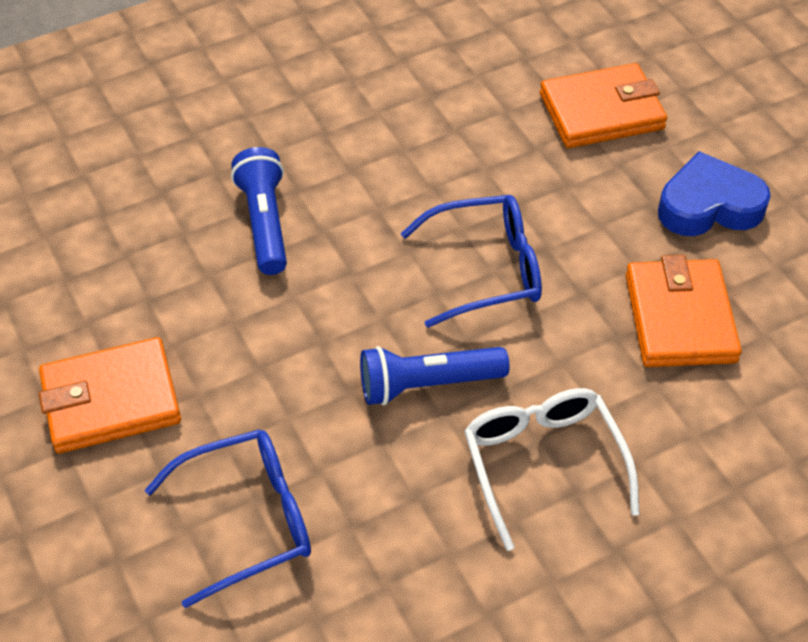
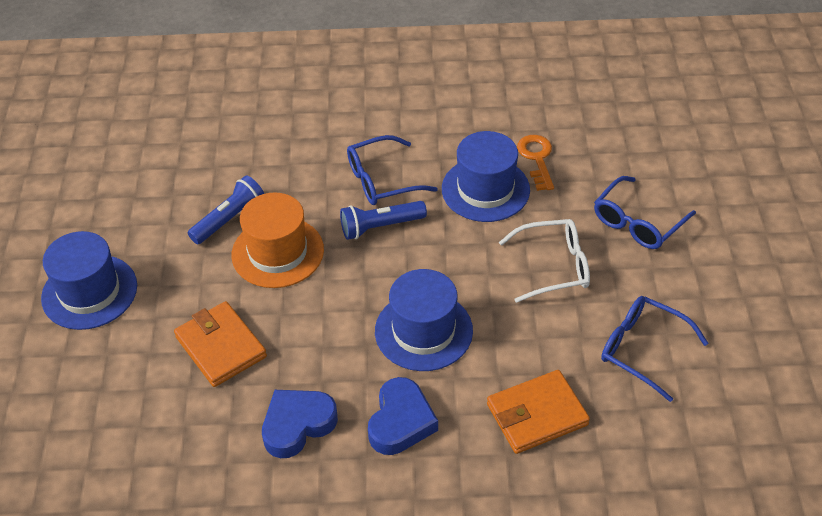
blue glasses: 2 -> 3
blue hat: 0 -> 3
blue heart: 1 -> 2
orange hat: 0 -> 1
orange key: 0 -> 1
orange wallet: 3 -> 2

